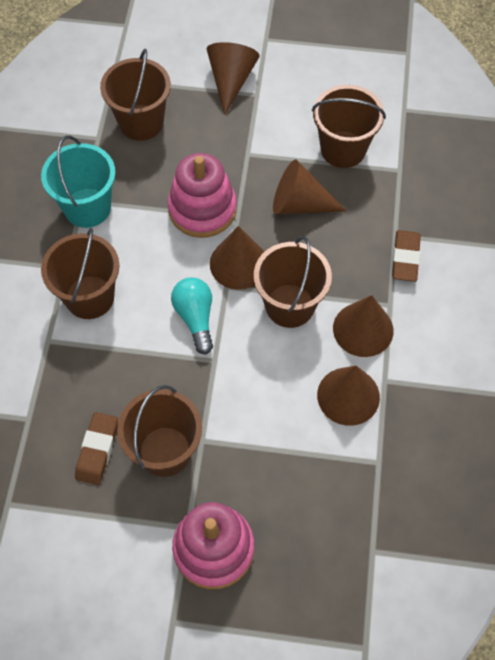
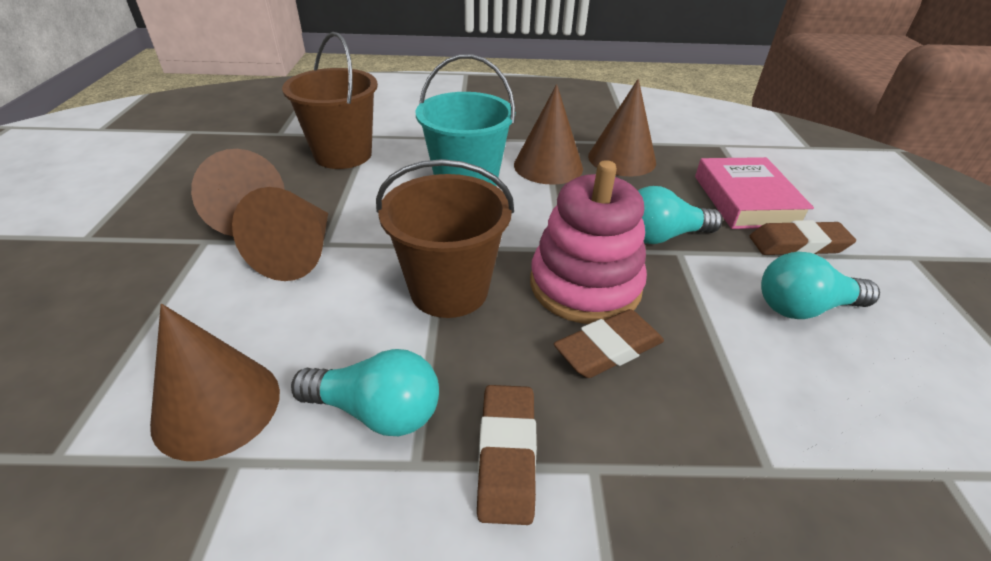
brown bucket: 5 -> 2
brown eraser: 2 -> 3
pink book: 0 -> 1
pink stacking toy: 2 -> 1
turquoise light bulb: 1 -> 3

